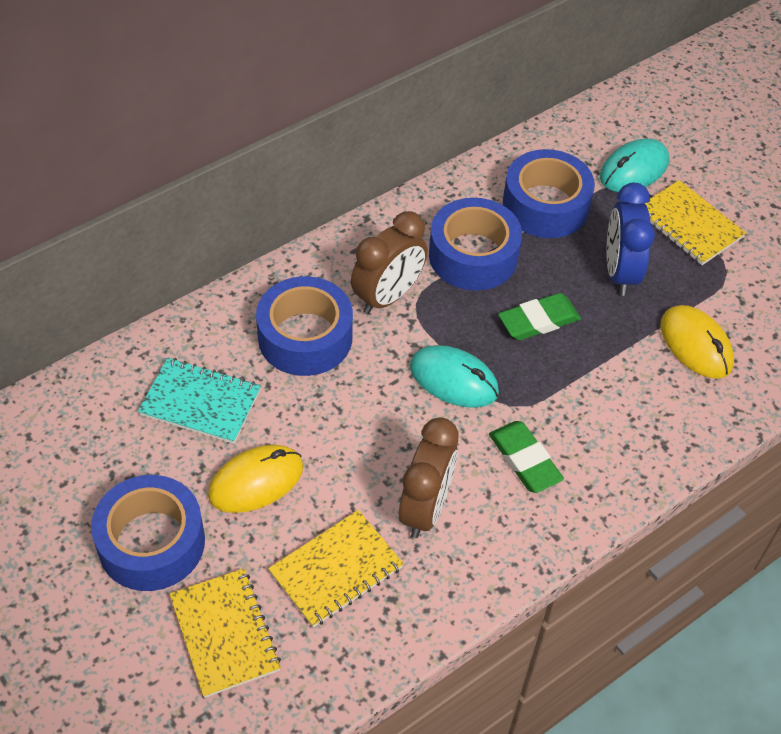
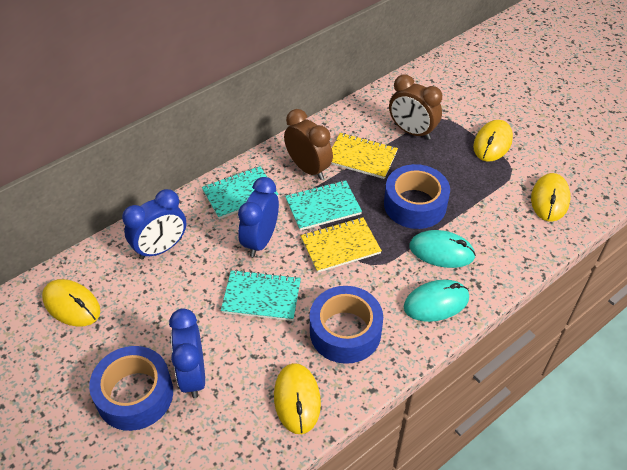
blue clock: 1 -> 3
blue tape: 4 -> 3
green eraser: 2 -> 0
turquoise notebook: 1 -> 3
yellow mouse: 2 -> 4
yellow notebook: 3 -> 2

